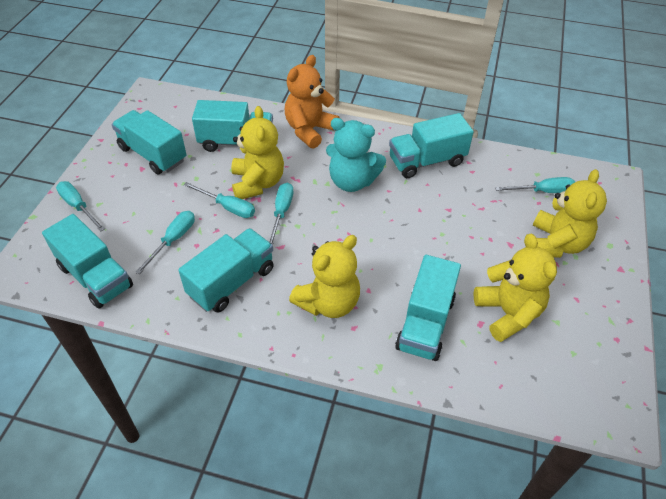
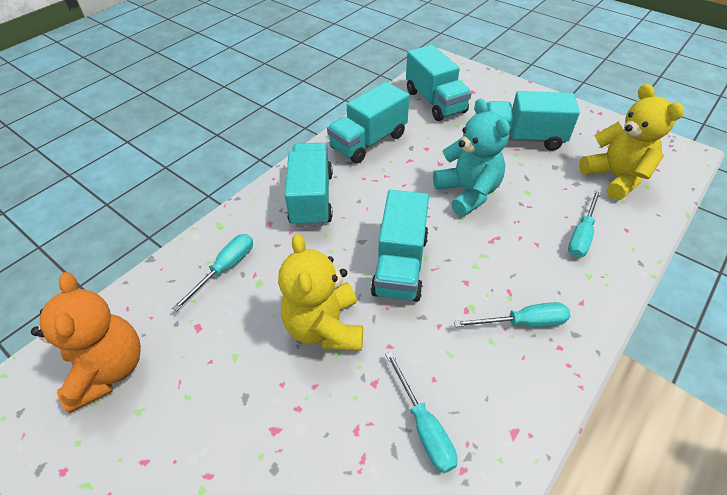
turquoise screwdriver: 5 -> 4
turquoise truck: 6 -> 5
yellow teddy bear: 4 -> 2

